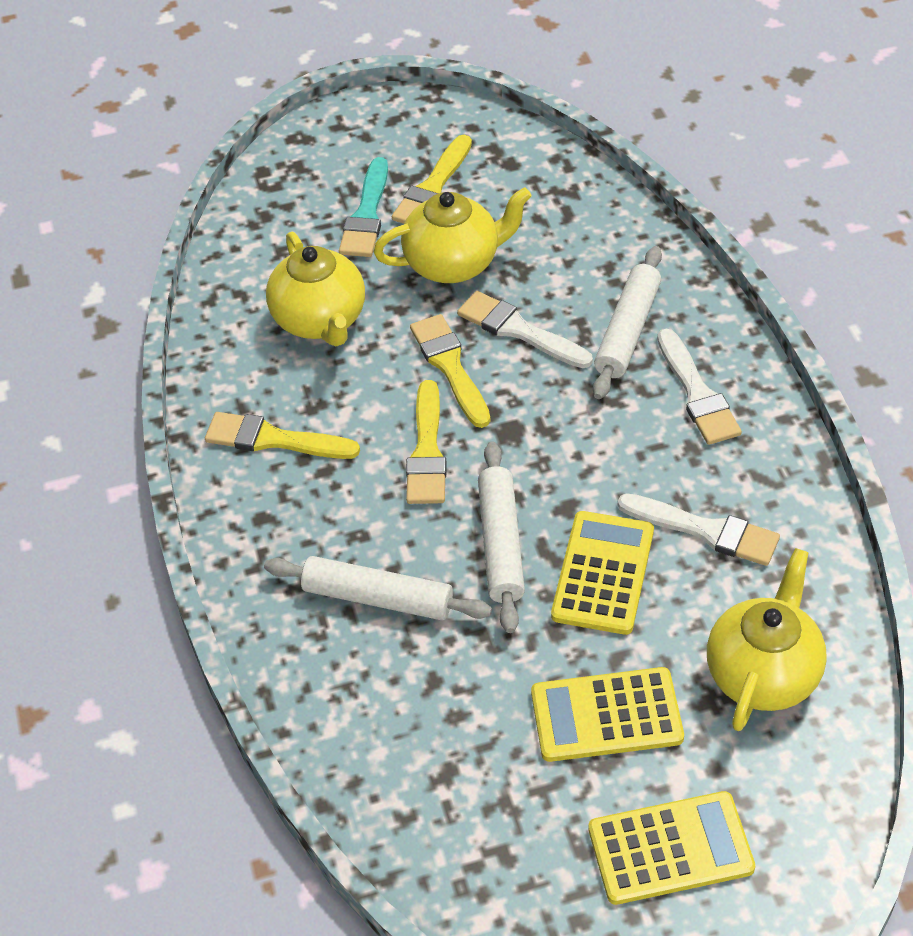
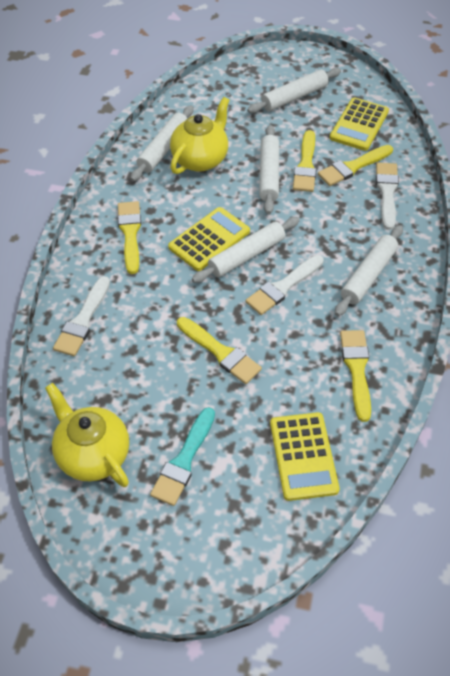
white rolling pin: 3 -> 5
yellow brush: 4 -> 5
yellow teapot: 3 -> 2

